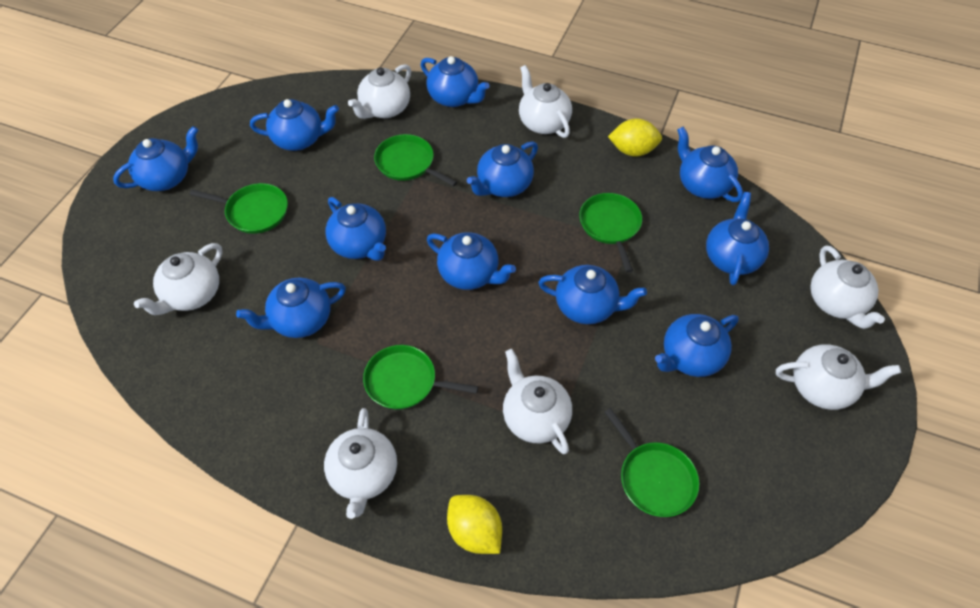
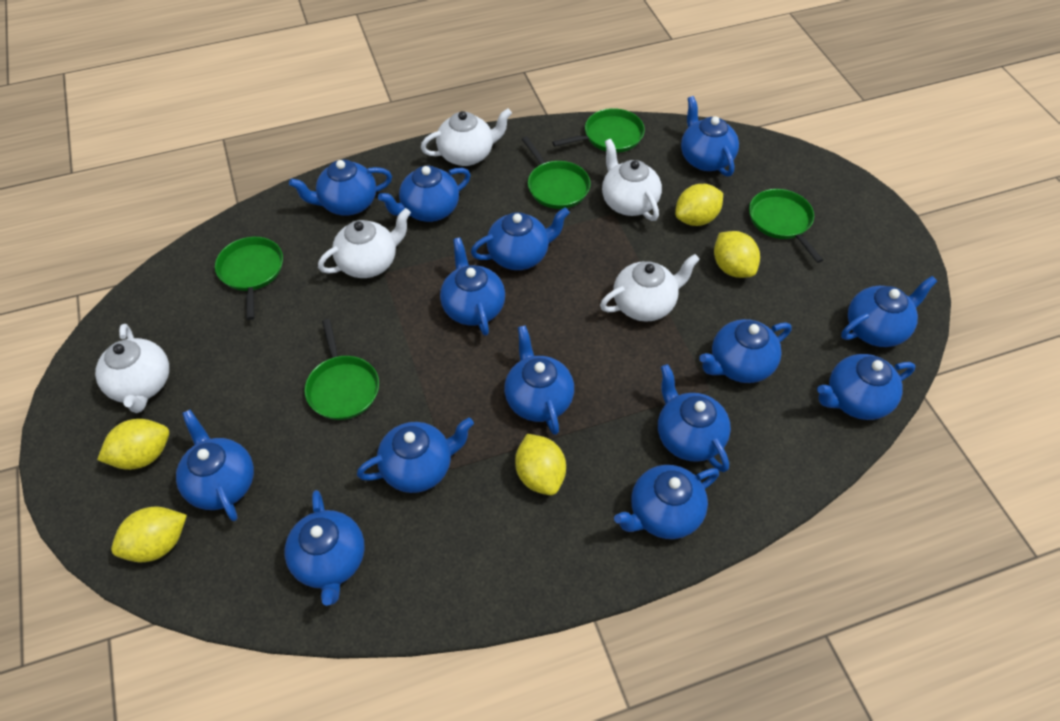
blue teapot: 11 -> 14
white teapot: 7 -> 5
yellow lemon: 2 -> 5

